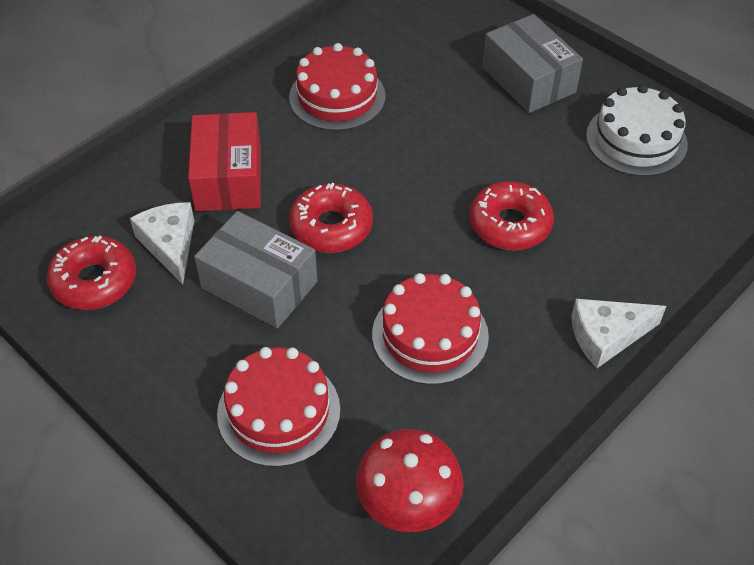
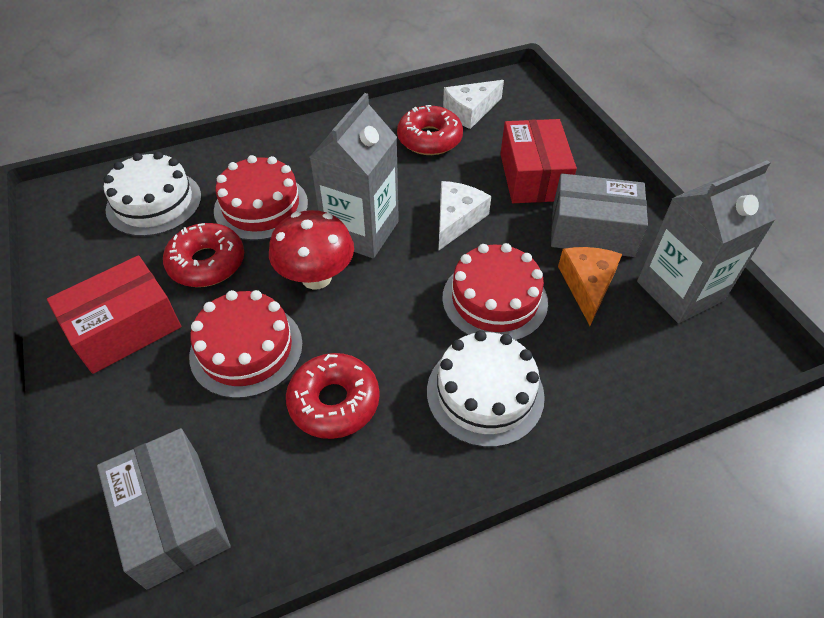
grey carton: 0 -> 2
orange cheese: 0 -> 1
red box: 1 -> 2
white cake: 1 -> 2

